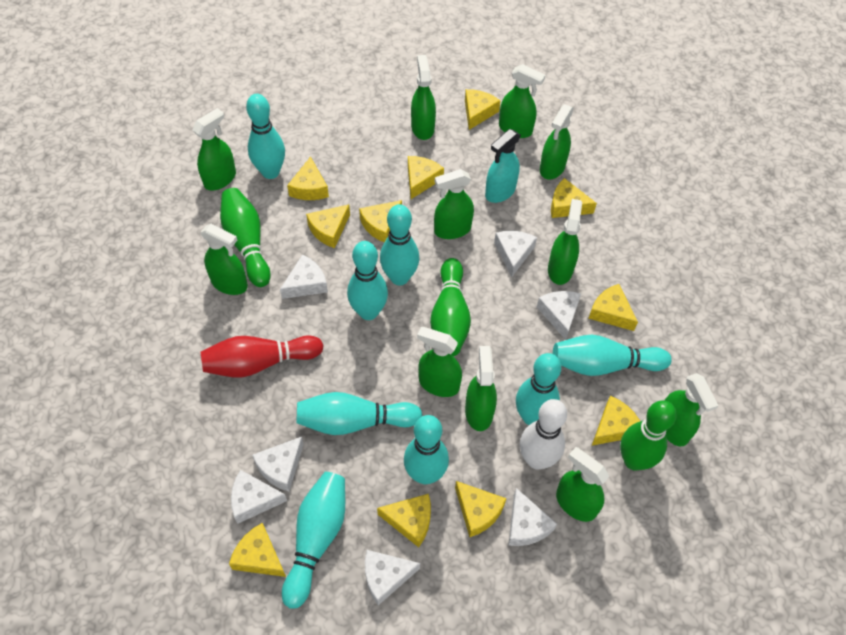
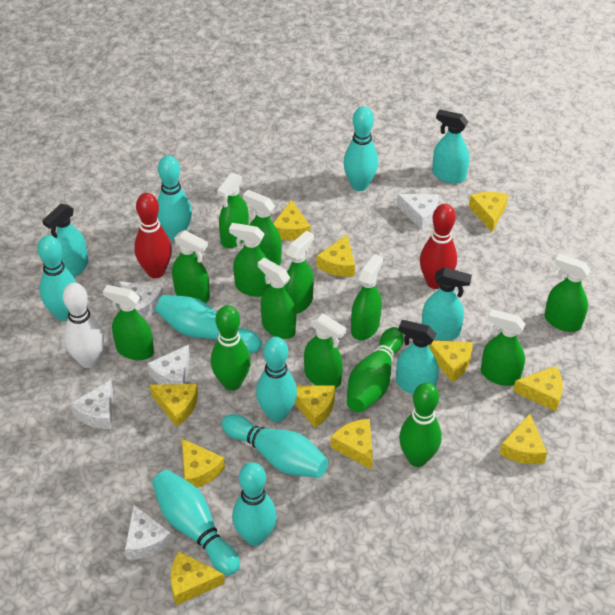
red bowling pin: 1 -> 2
turquoise spray bottle: 1 -> 4
white cheese: 7 -> 5

